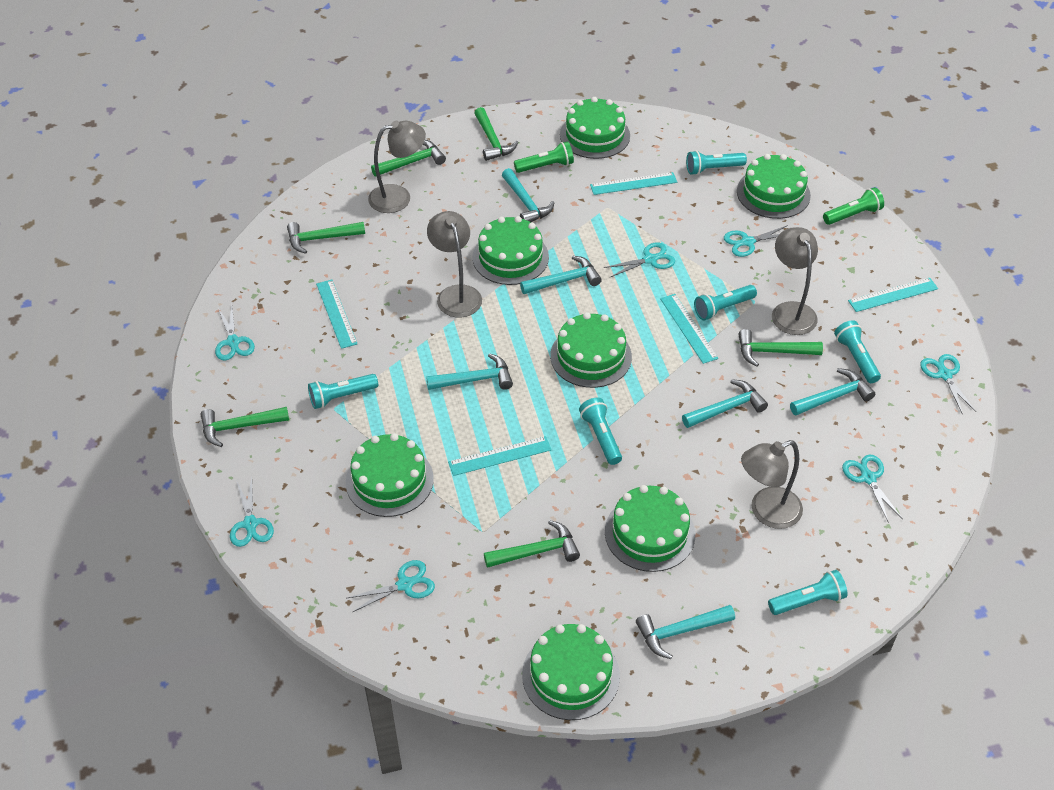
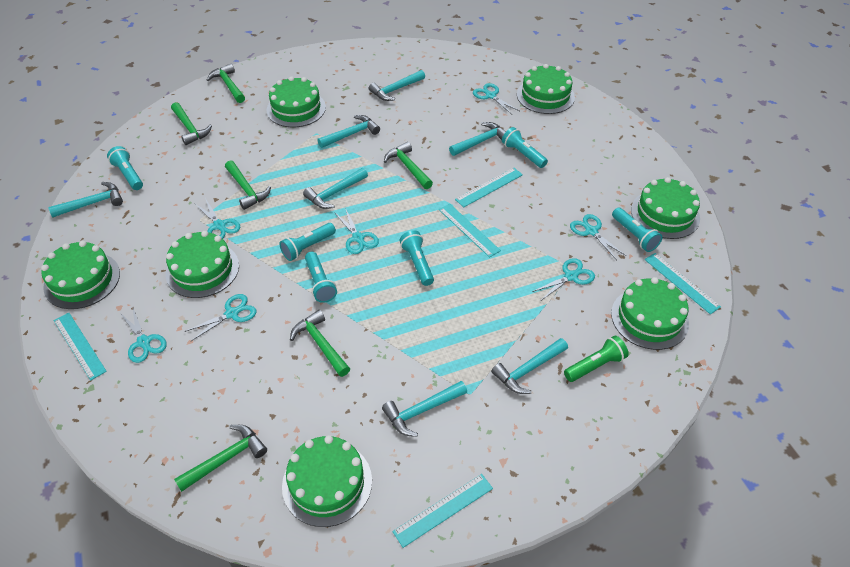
green flashlight: 2 -> 1
grey lamp: 4 -> 0
turquoise hammer: 6 -> 7

